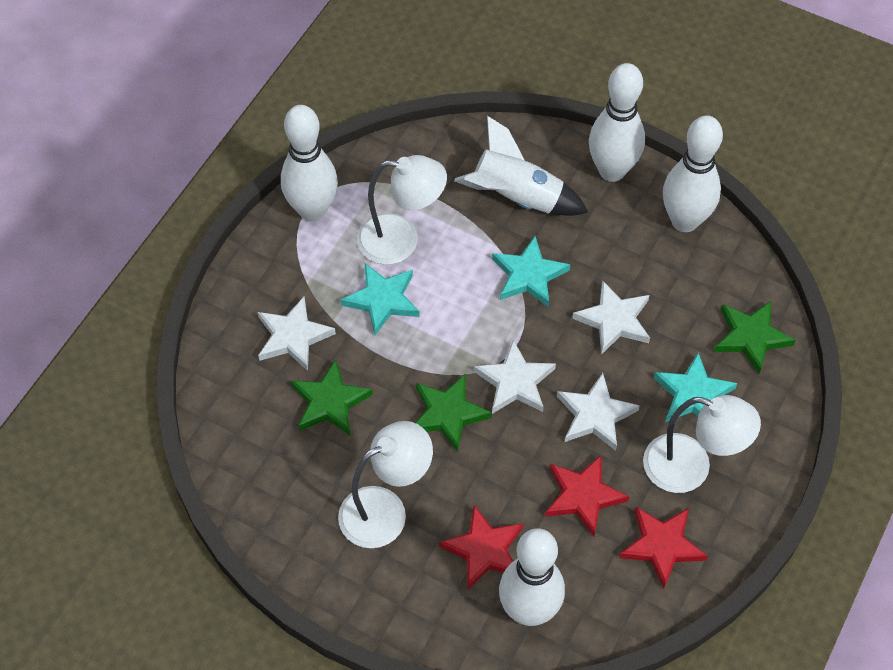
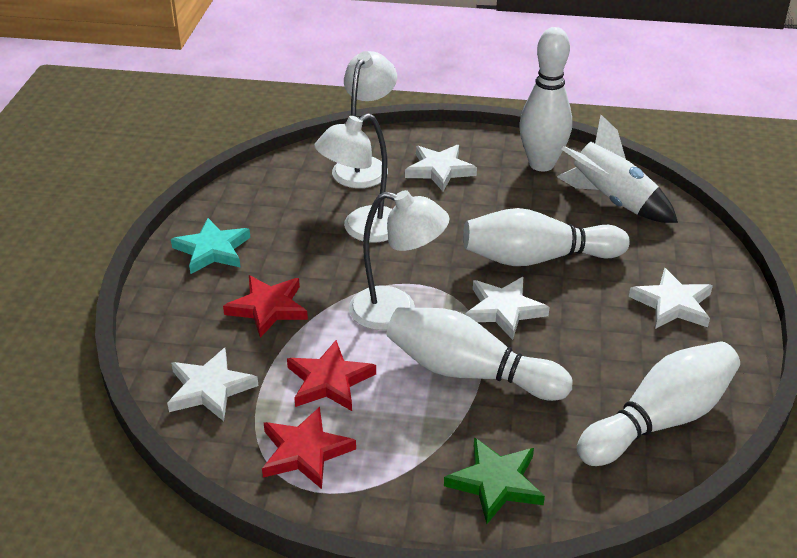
green star: 3 -> 1
turquoise star: 3 -> 1

